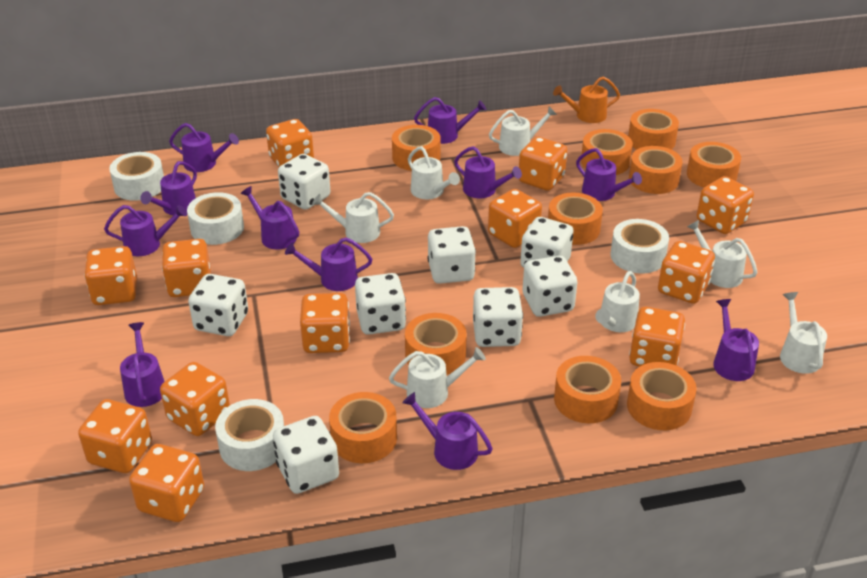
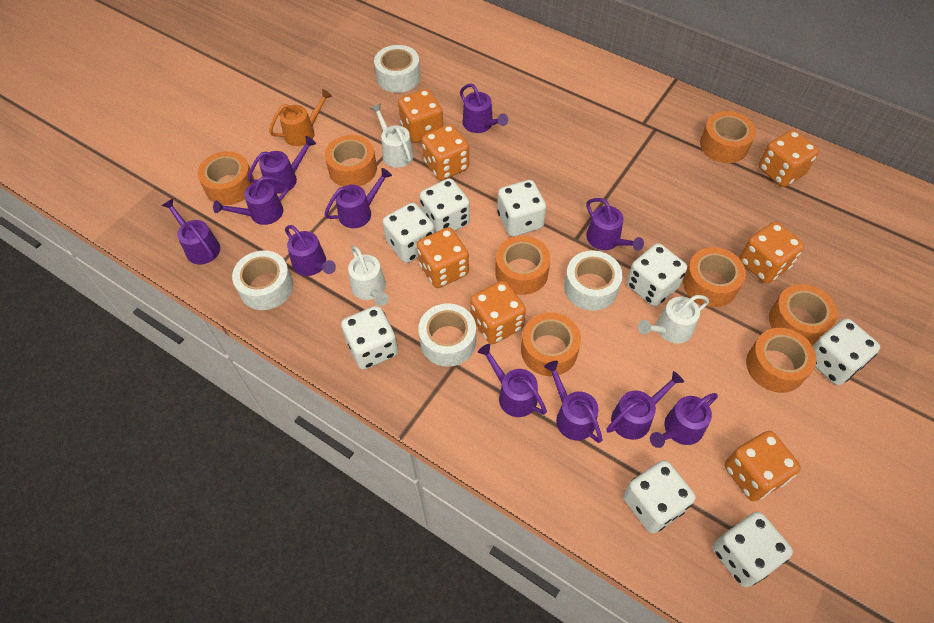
orange dice: 12 -> 7
orange tape: 10 -> 8
white watering can: 7 -> 3

